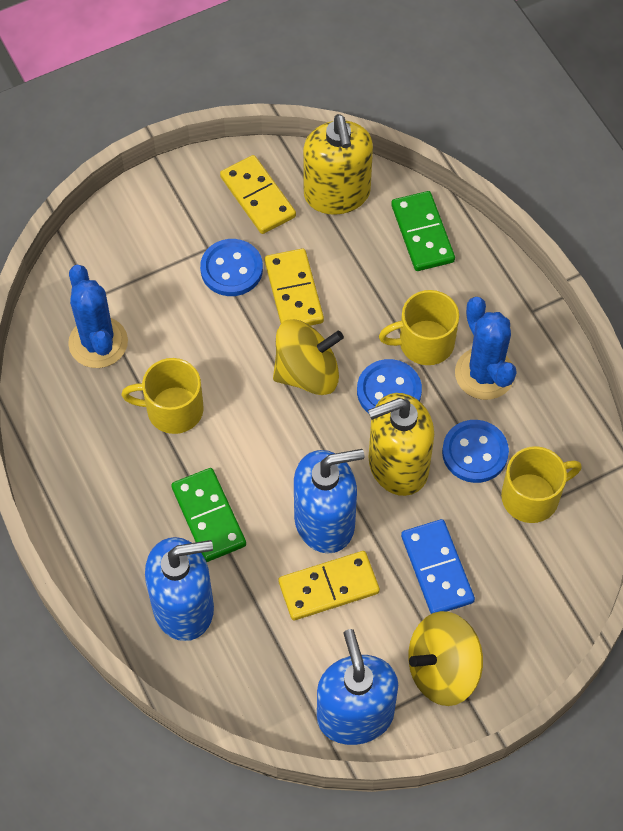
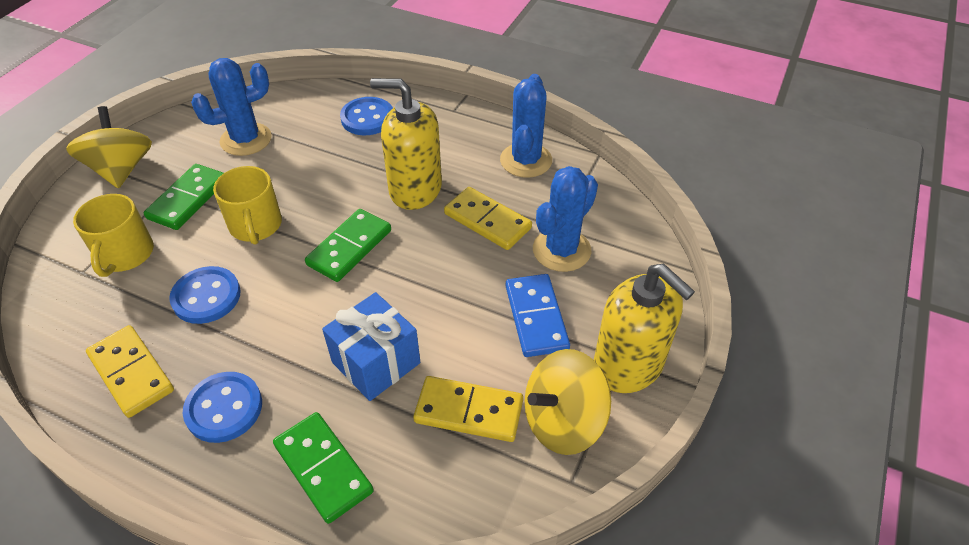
blue cactus: 2 -> 3
blue gift: 0 -> 1
blue soap dispenser: 3 -> 0
green domino: 2 -> 3
yellow mug: 3 -> 2

